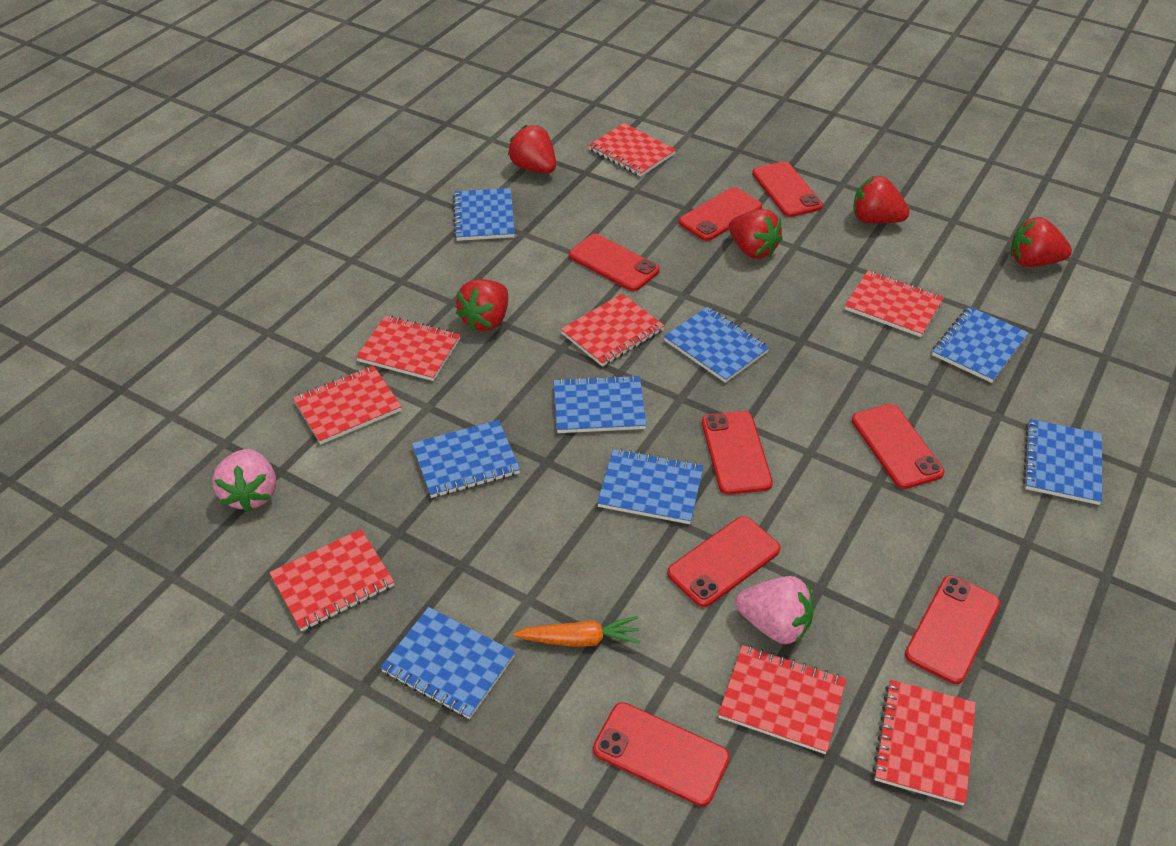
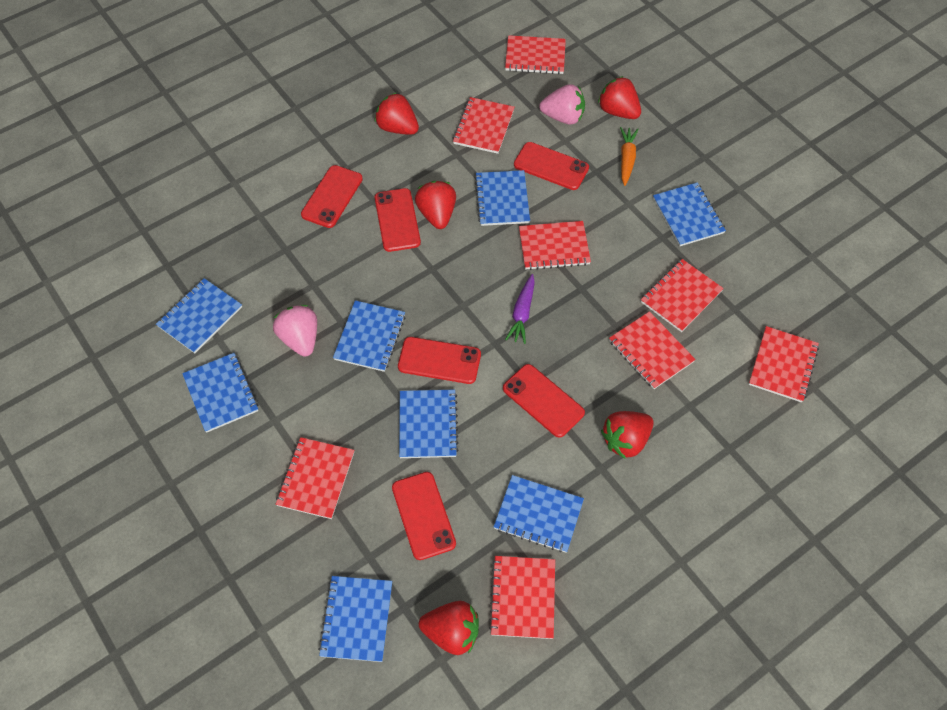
purple carrot: 0 -> 1
red phone: 8 -> 6

